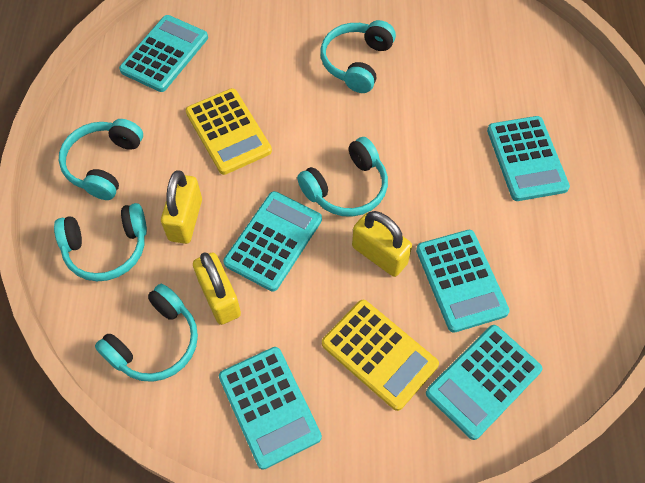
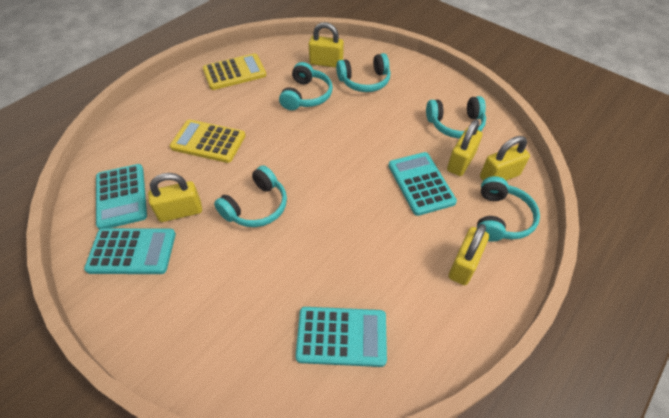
turquoise calculator: 6 -> 4
yellow padlock: 3 -> 5

